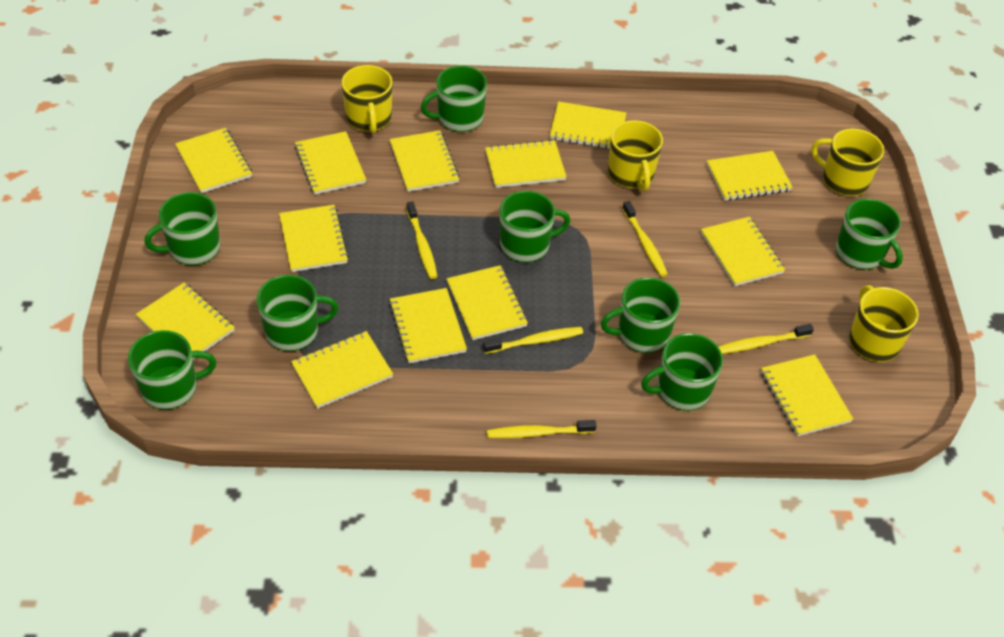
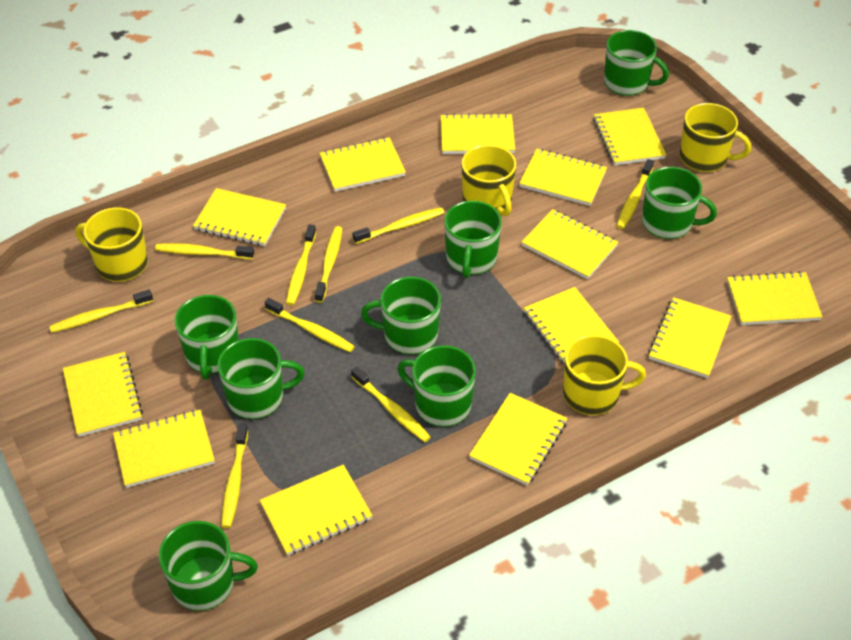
yellow toothbrush: 5 -> 9

